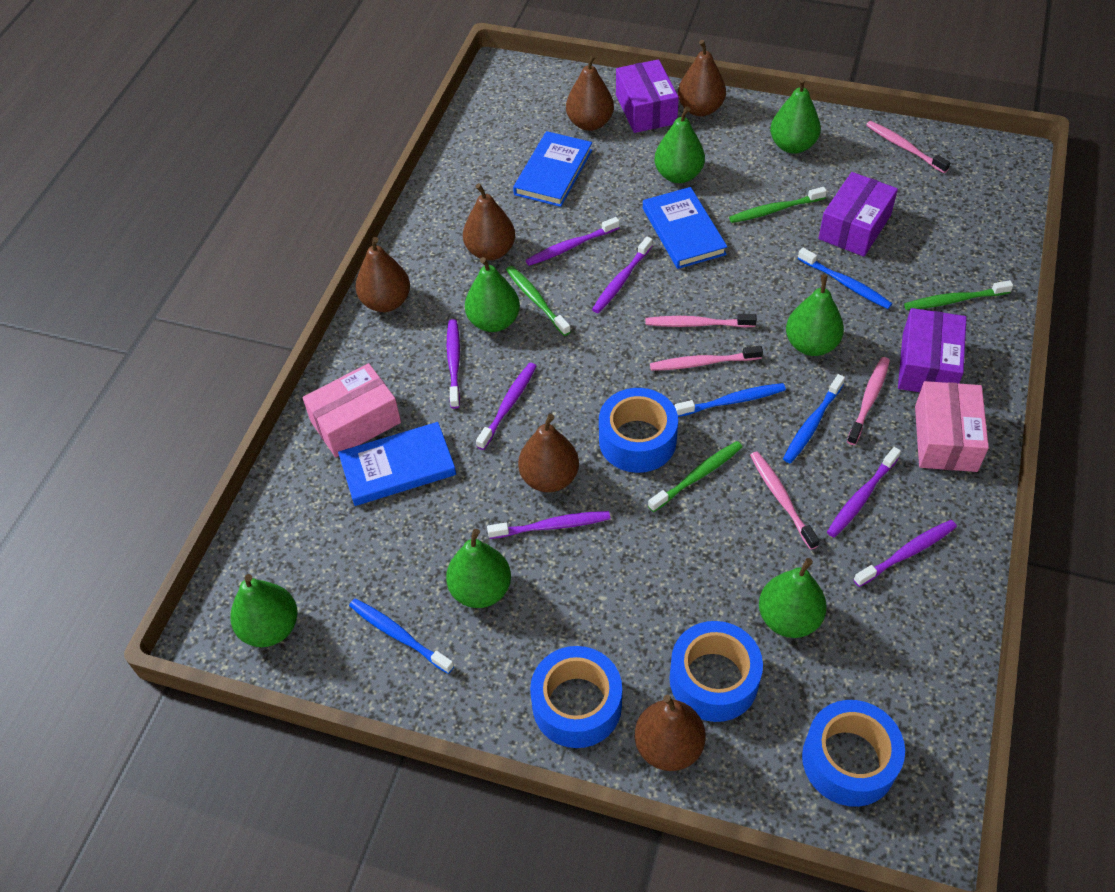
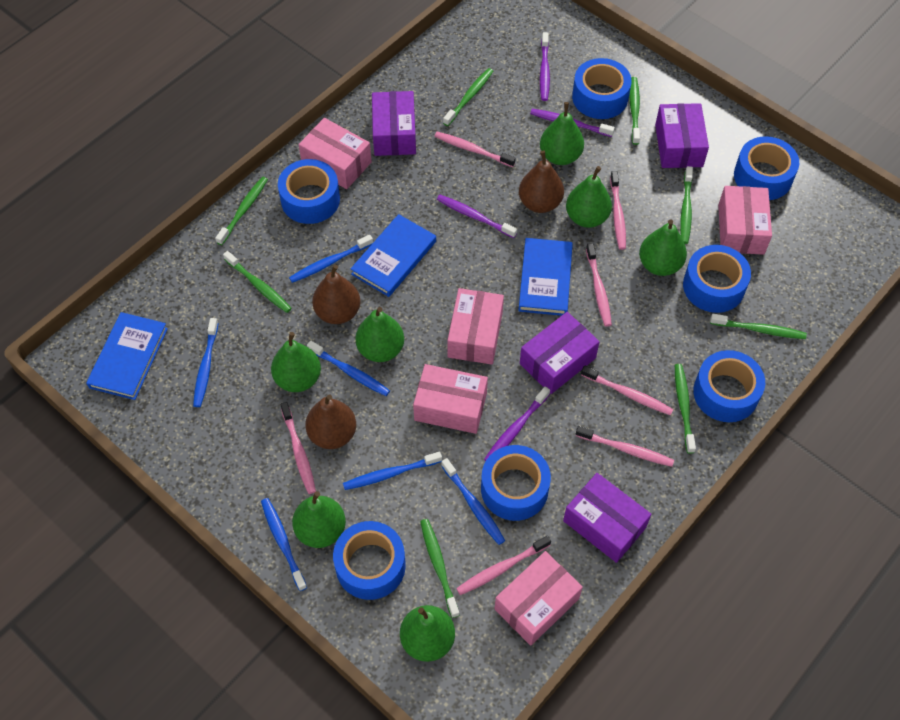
blue tape: 4 -> 7
blue toothbrush: 4 -> 6
brown pear: 6 -> 3
green toothbrush: 4 -> 8
pink box: 2 -> 5
pink toothbrush: 5 -> 7
purple box: 3 -> 4
purple toothbrush: 7 -> 4

